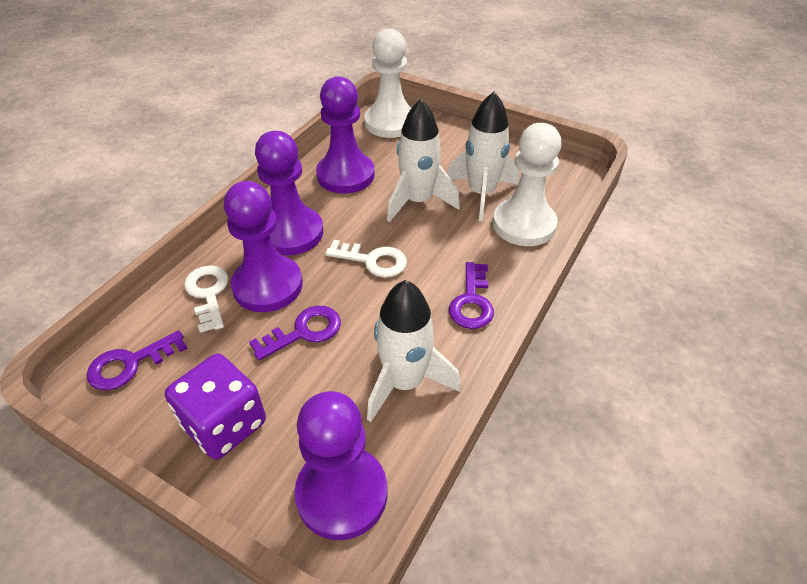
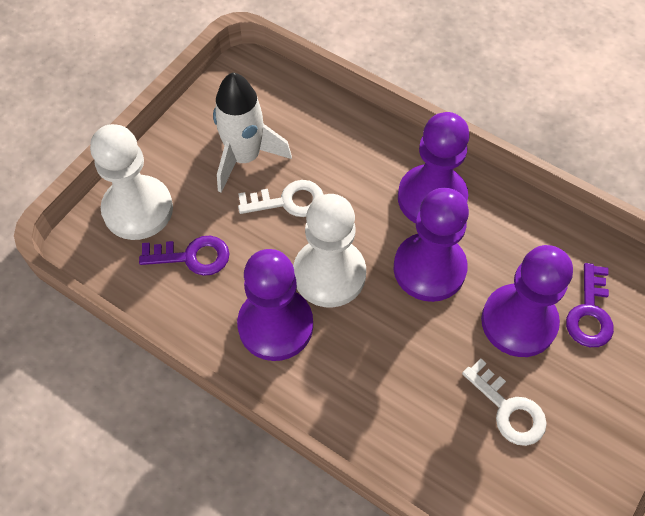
purple dice: 1 -> 0
purple key: 3 -> 2
white rocket: 3 -> 1

